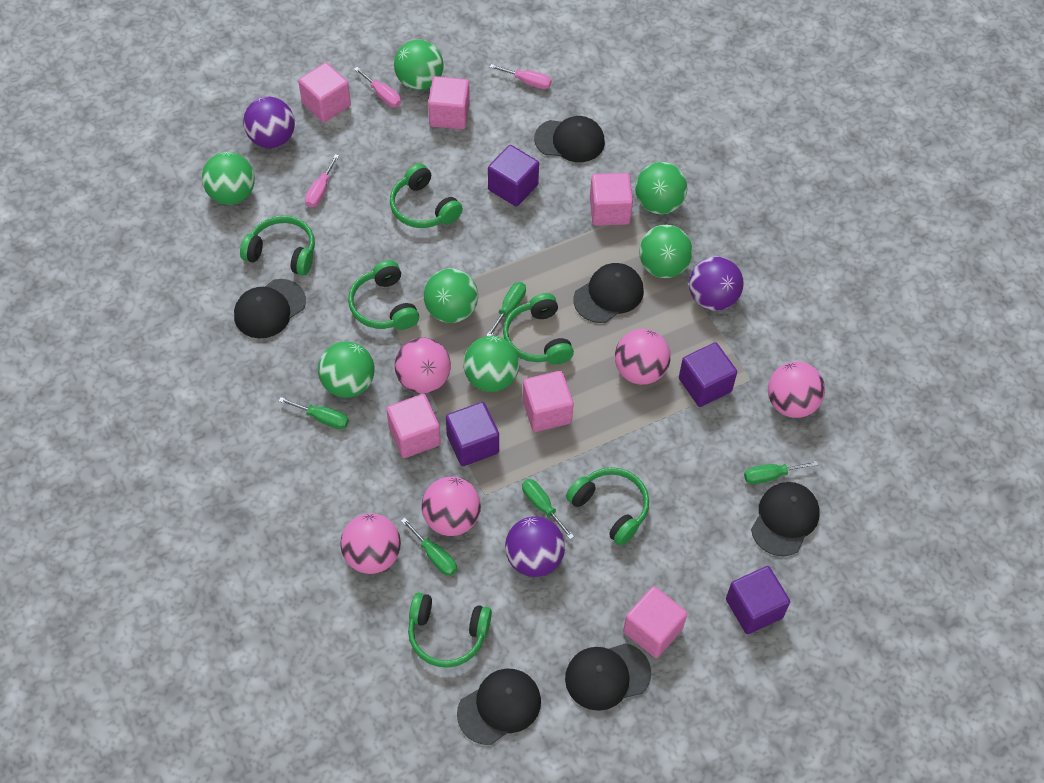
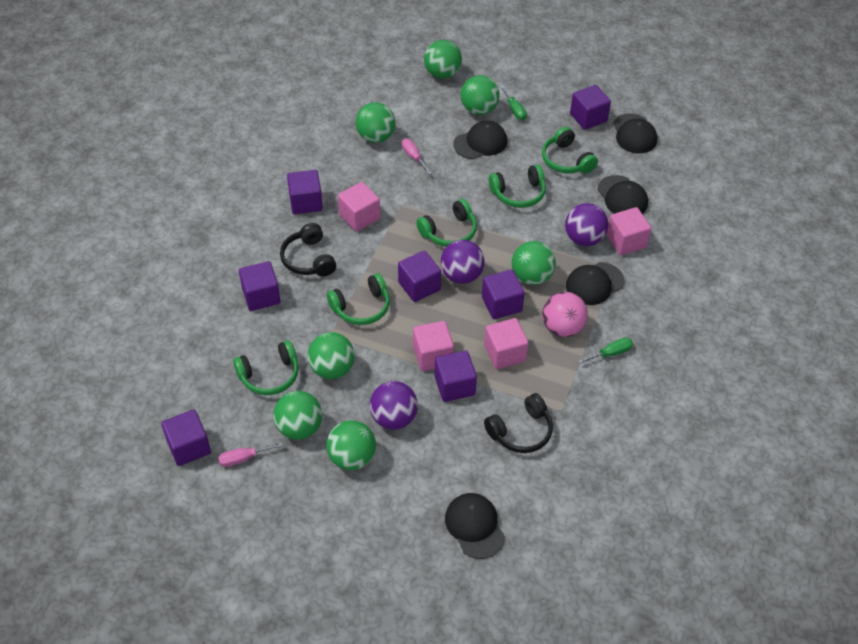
black cap: 6 -> 5
black headphones: 0 -> 2
green headphones: 6 -> 5
green screwdriver: 5 -> 2
pink ball: 5 -> 1
pink cube: 6 -> 4
pink screwdriver: 3 -> 2
purple cube: 4 -> 7

